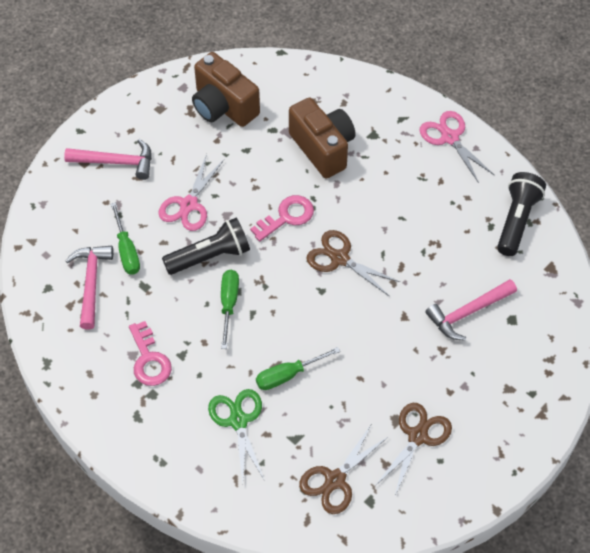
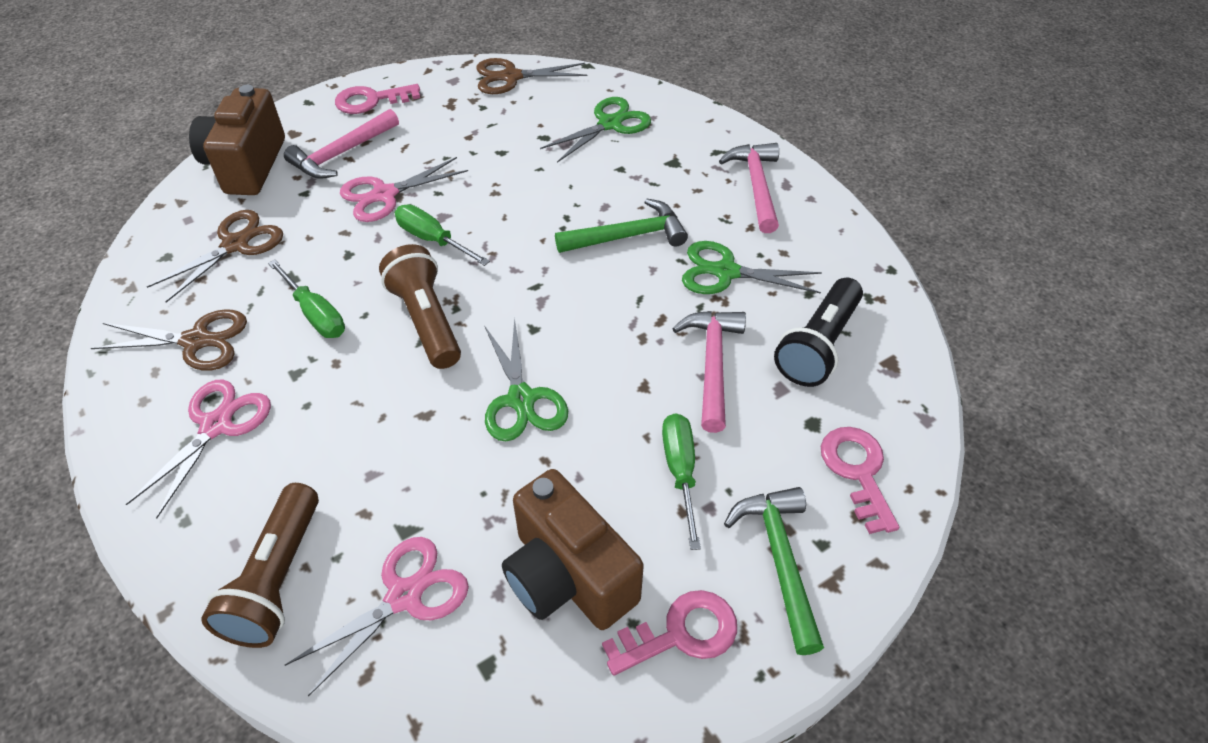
black flashlight: 2 -> 1
brown flashlight: 0 -> 2
green hammer: 0 -> 2
green scissors: 1 -> 3
pink key: 2 -> 3
pink scissors: 2 -> 3

